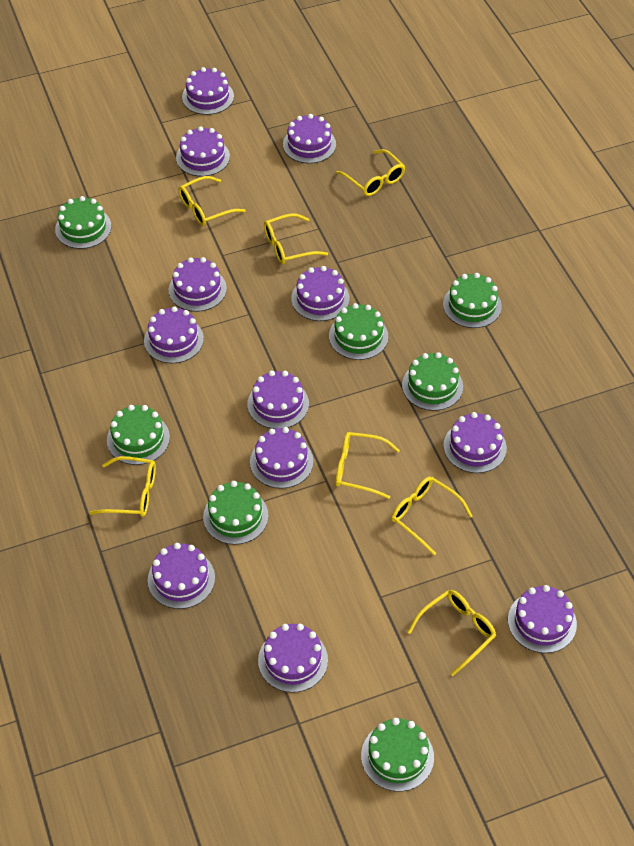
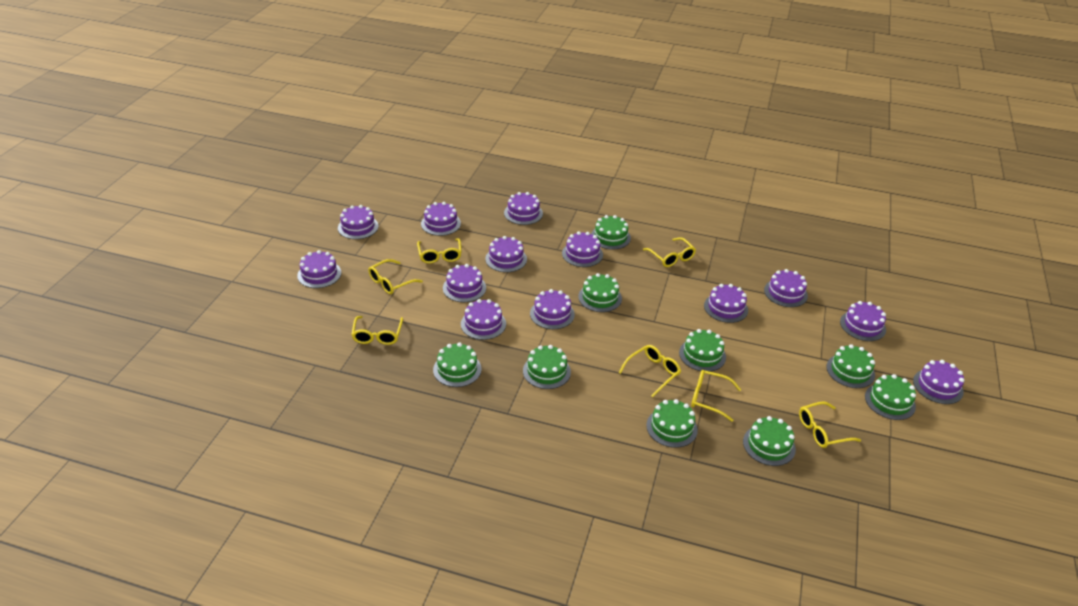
green cake: 7 -> 9
purple cake: 12 -> 13

